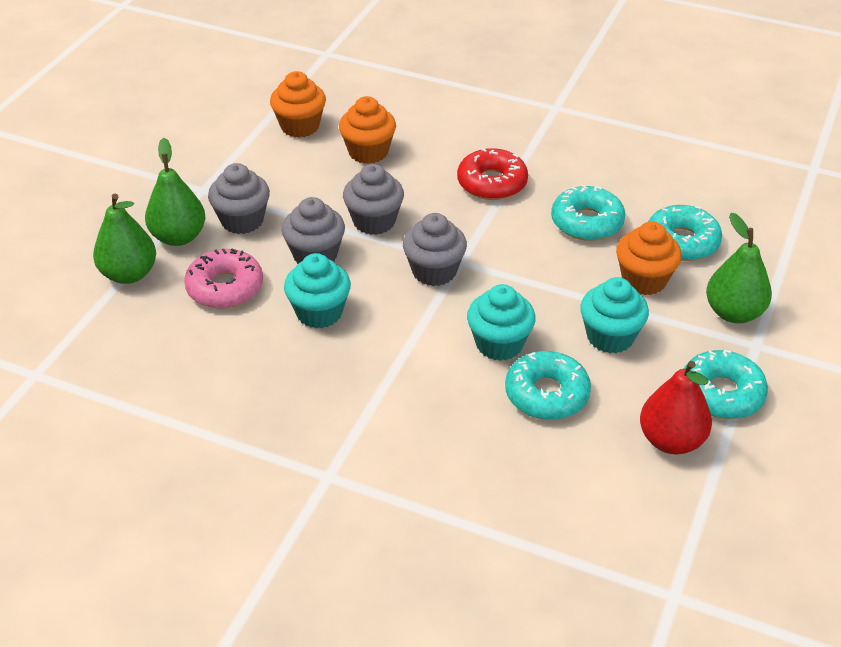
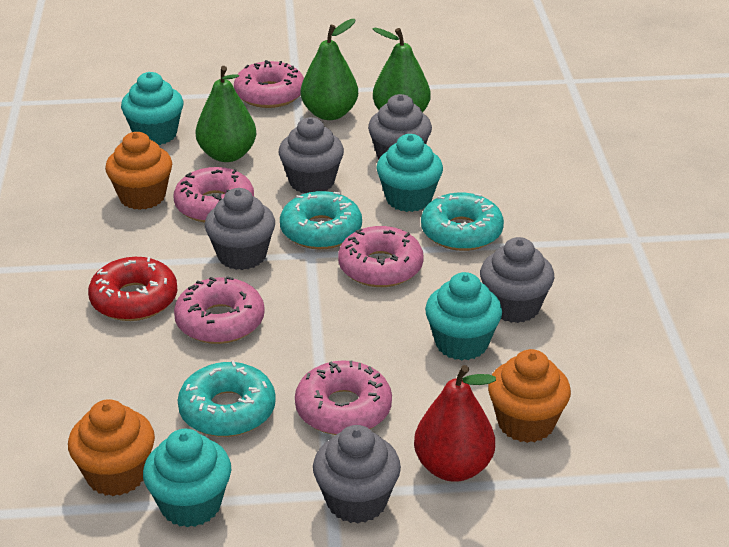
grey cupcake: 4 -> 5
pink donut: 1 -> 5
turquoise cupcake: 3 -> 4
turquoise donut: 4 -> 3

